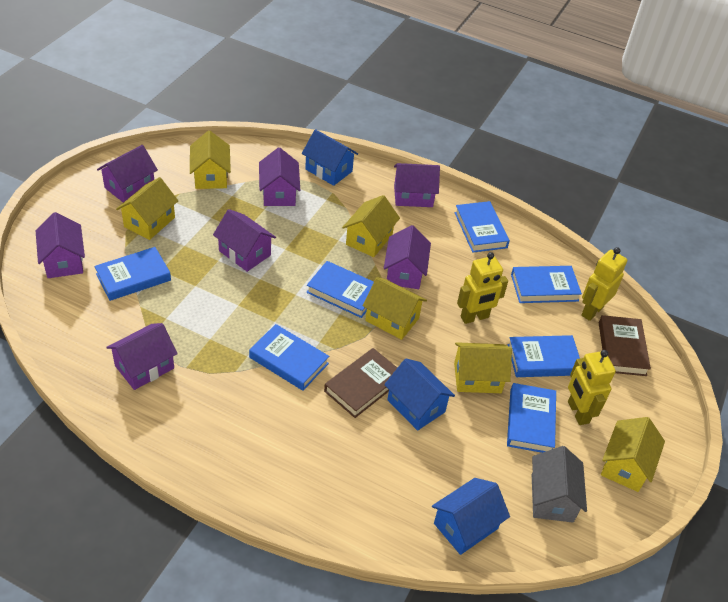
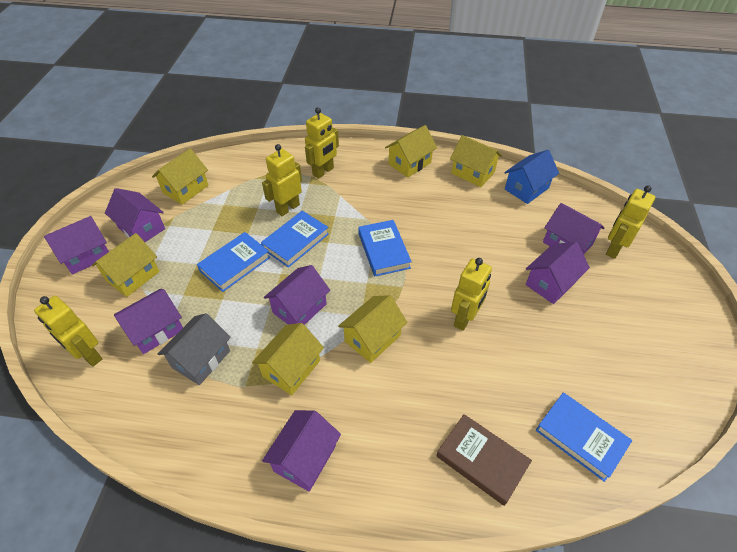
blue book: 7 -> 4
blue house: 3 -> 1
brown book: 2 -> 1
yellow robot: 3 -> 5

